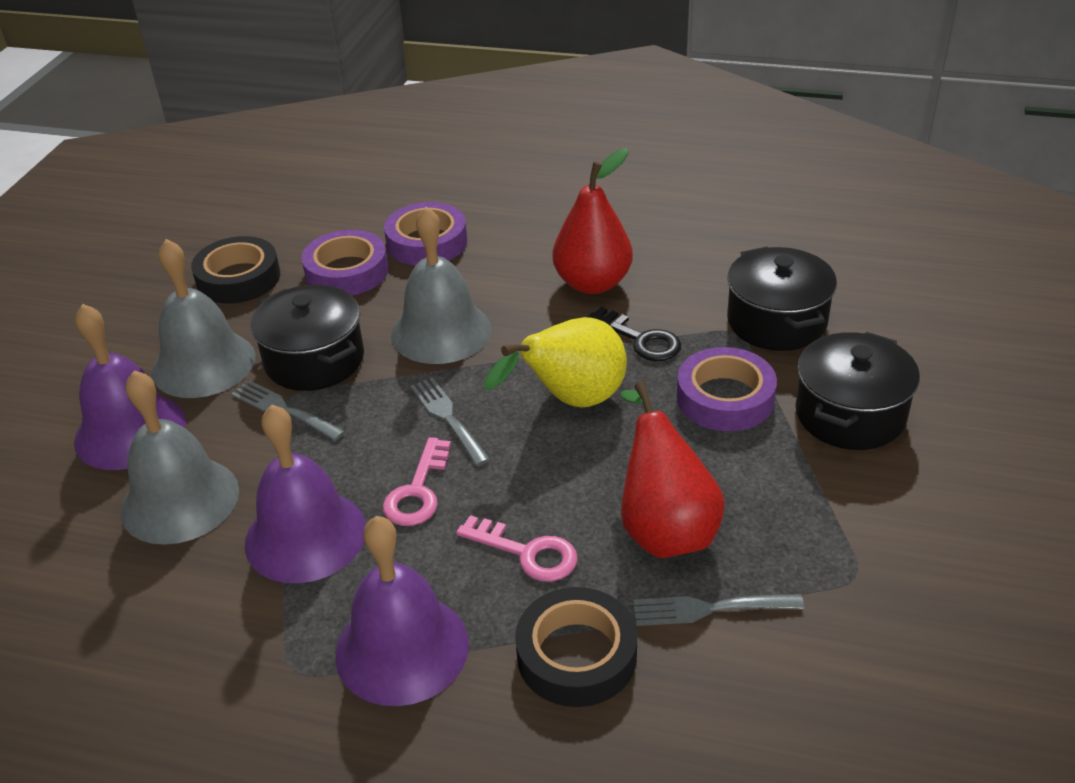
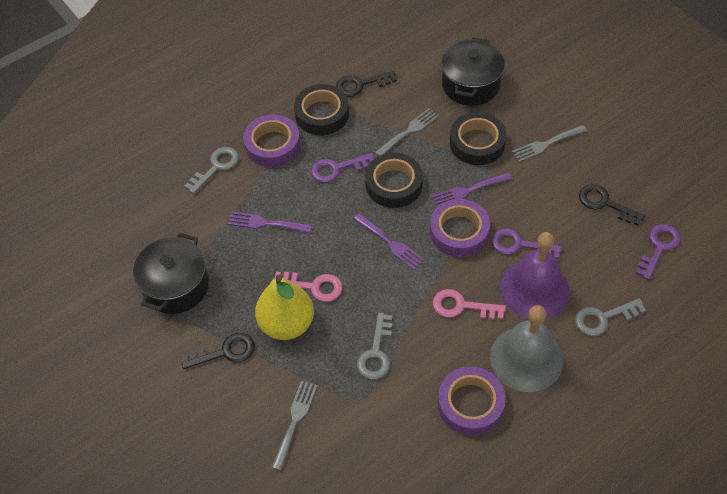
black key: 1 -> 3
black pot: 3 -> 2
black tape: 2 -> 3
grey bell: 3 -> 1
grey key: 0 -> 3
purple bell: 3 -> 1
purple fork: 0 -> 3
purple key: 0 -> 3
red pear: 2 -> 0

